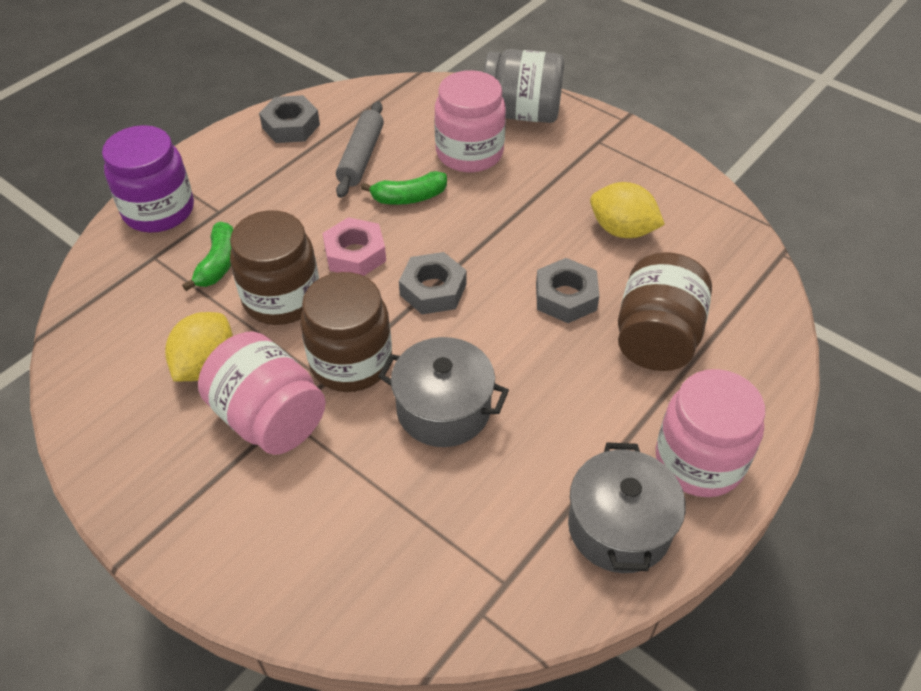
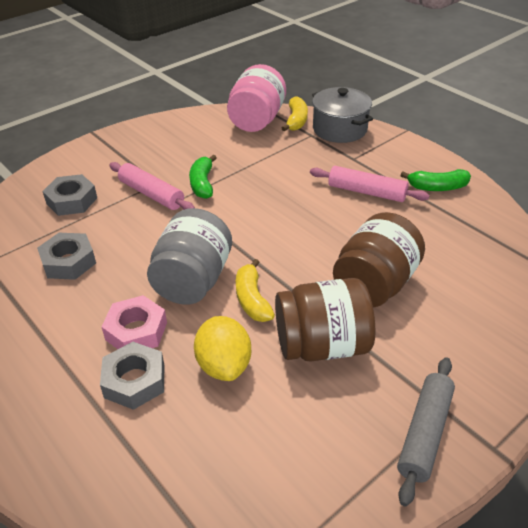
brown jar: 3 -> 2
grey pot: 2 -> 1
pink jar: 3 -> 1
pink rolling pin: 0 -> 2
purple jar: 1 -> 0
yellow banana: 0 -> 2
yellow lemon: 2 -> 1

